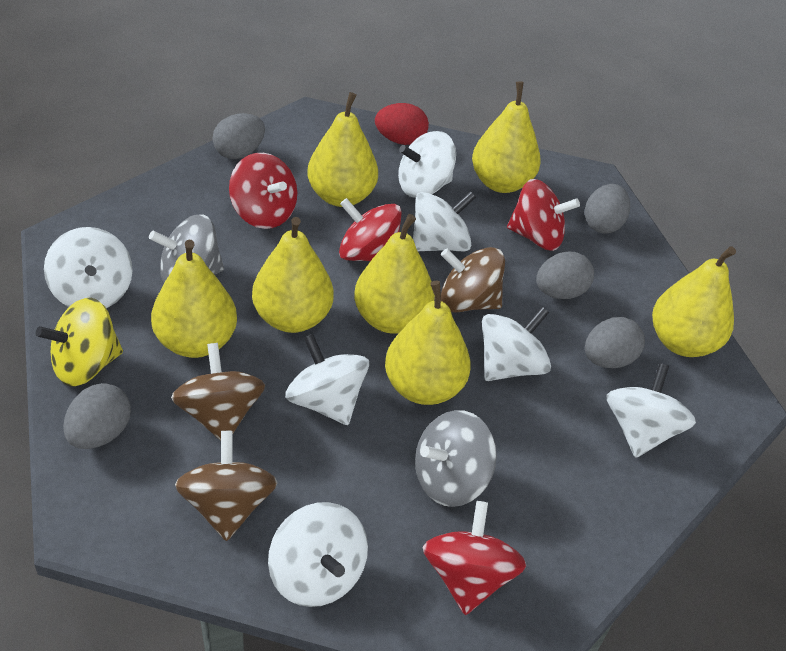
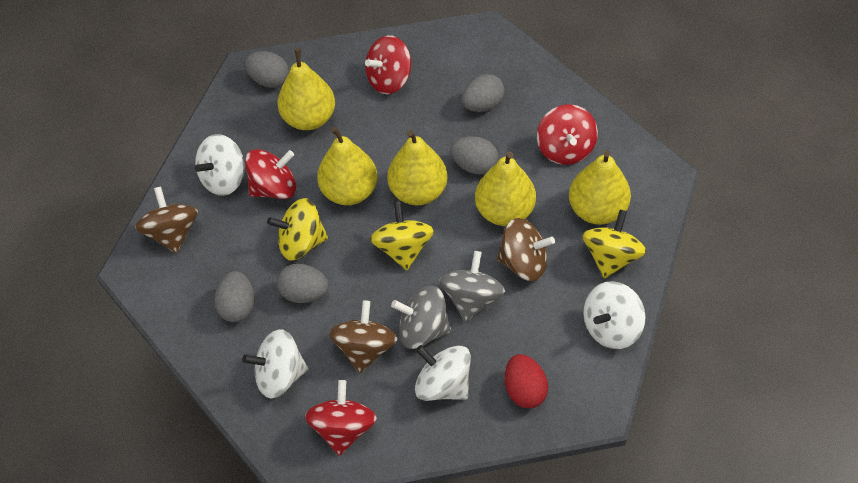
white spinning top: 7 -> 4
yellow pear: 7 -> 5
yellow spinning top: 1 -> 3

